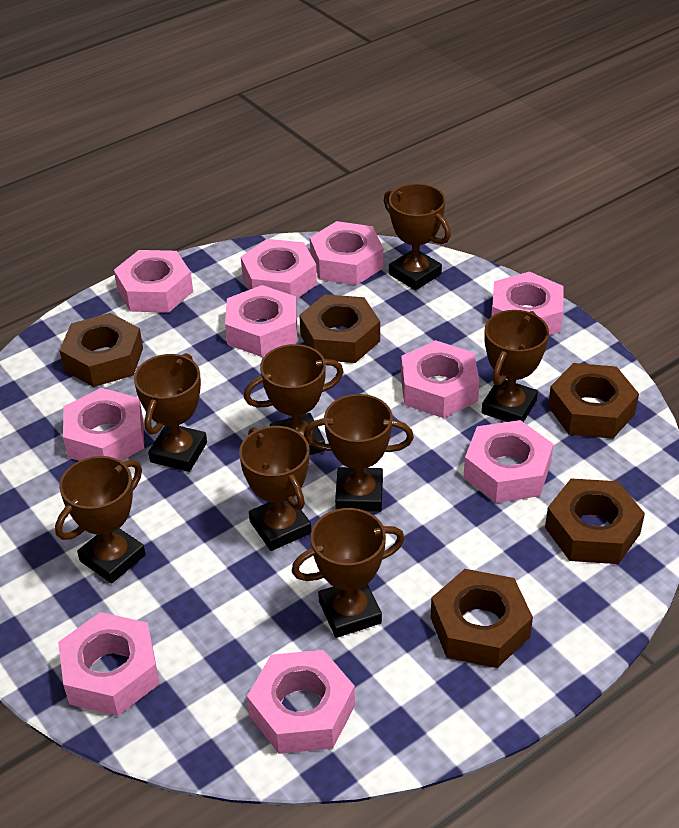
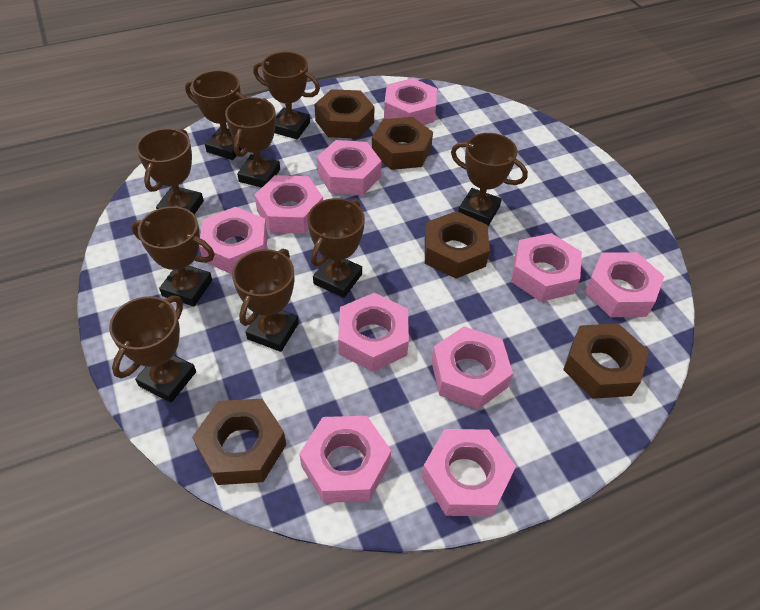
brown trophy: 8 -> 9

